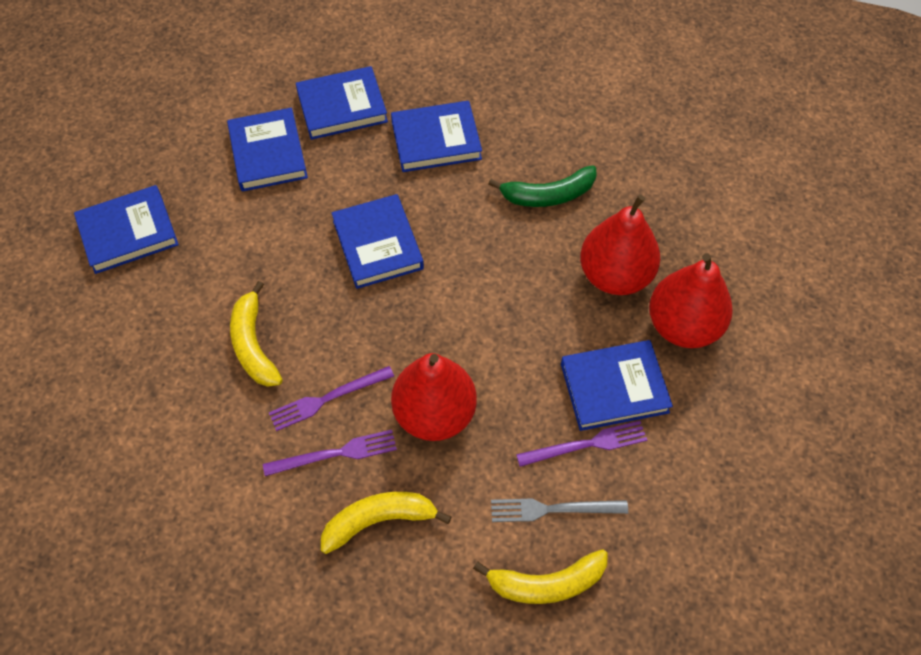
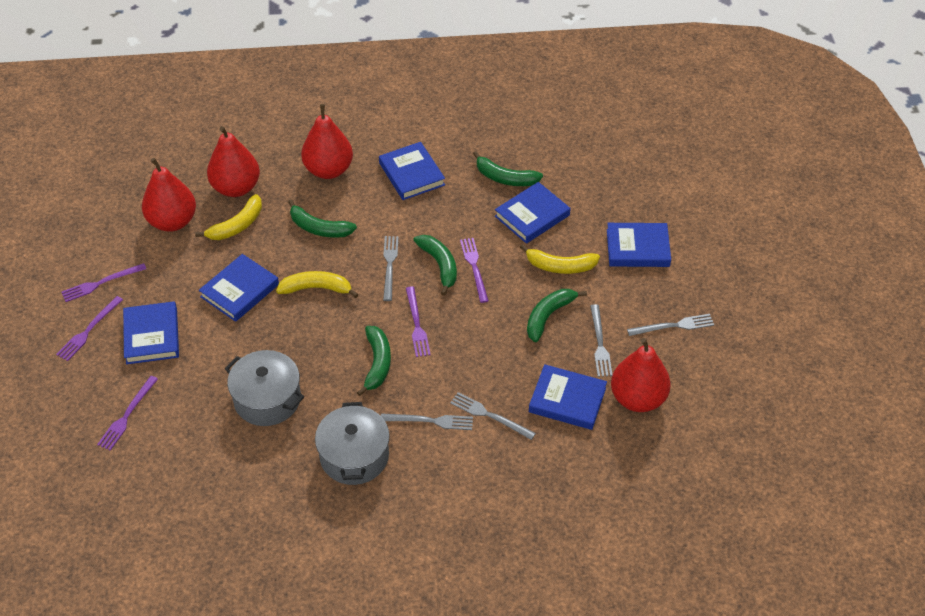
green banana: 1 -> 5
grey fork: 1 -> 5
grey pot: 0 -> 2
purple fork: 3 -> 5
red pear: 3 -> 4

